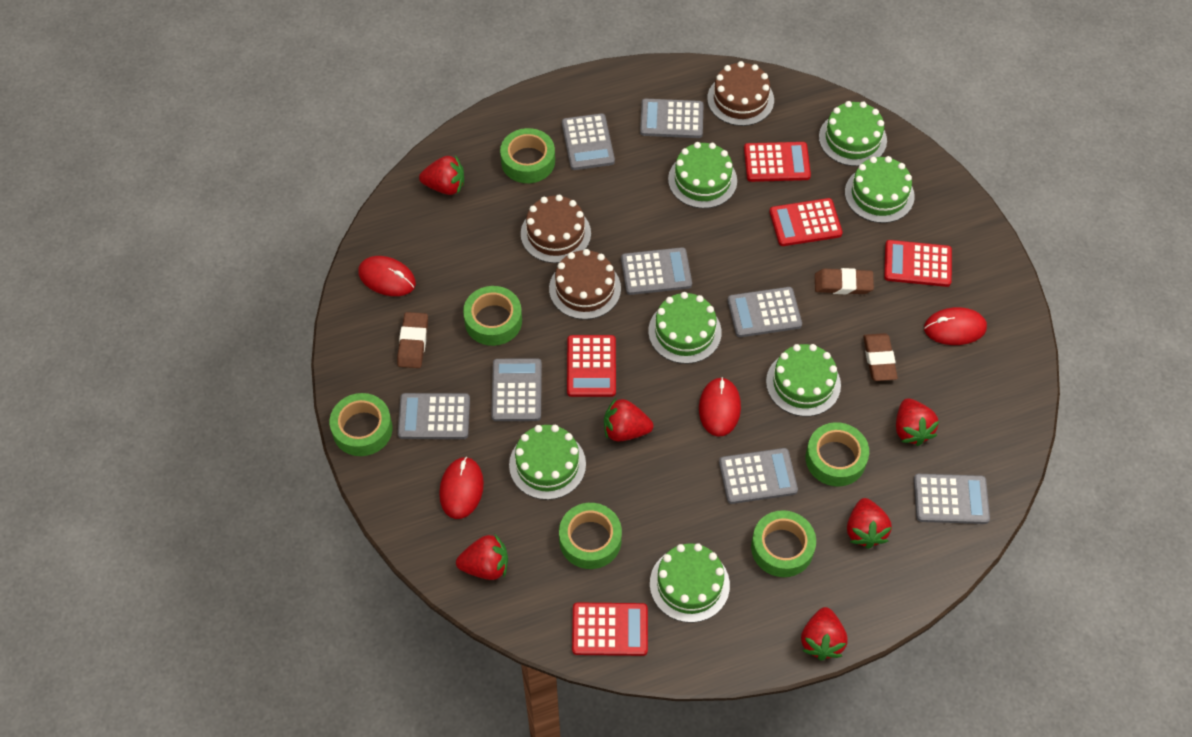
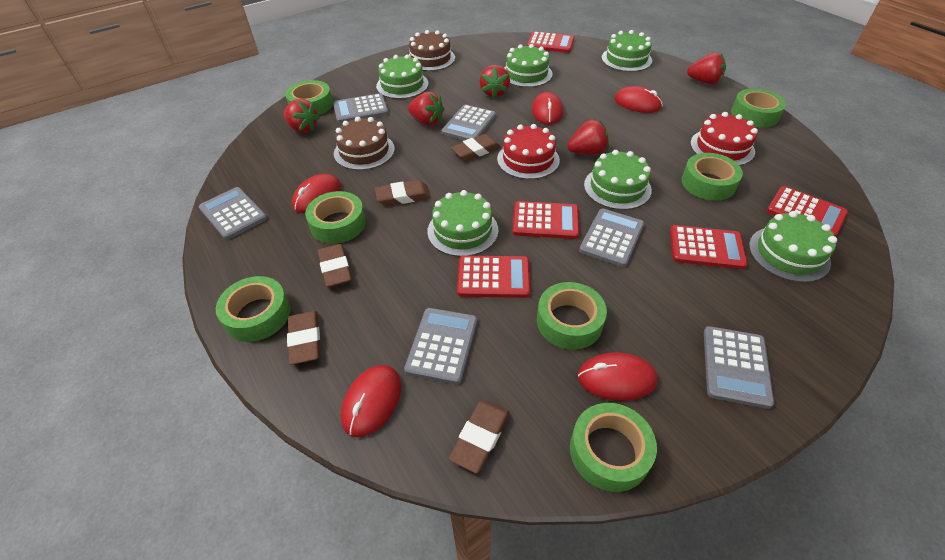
brown cake: 3 -> 2
brown eraser: 3 -> 5
green cake: 7 -> 6
green tape: 6 -> 7
grey calculator: 8 -> 6
red cake: 0 -> 2
red mouse: 4 -> 5
red strawberry: 6 -> 5

